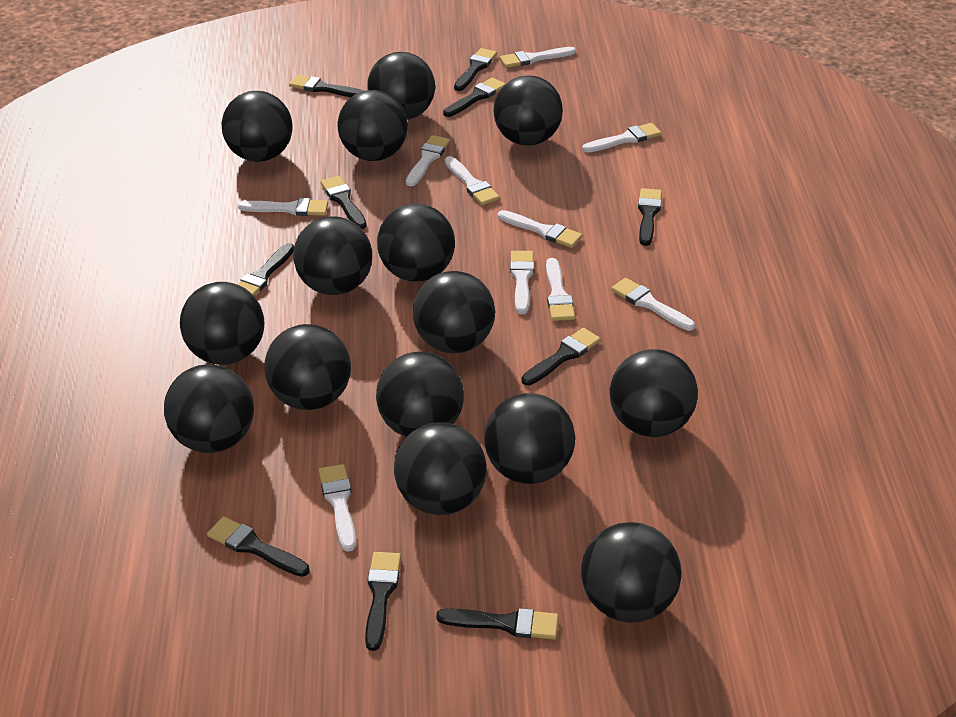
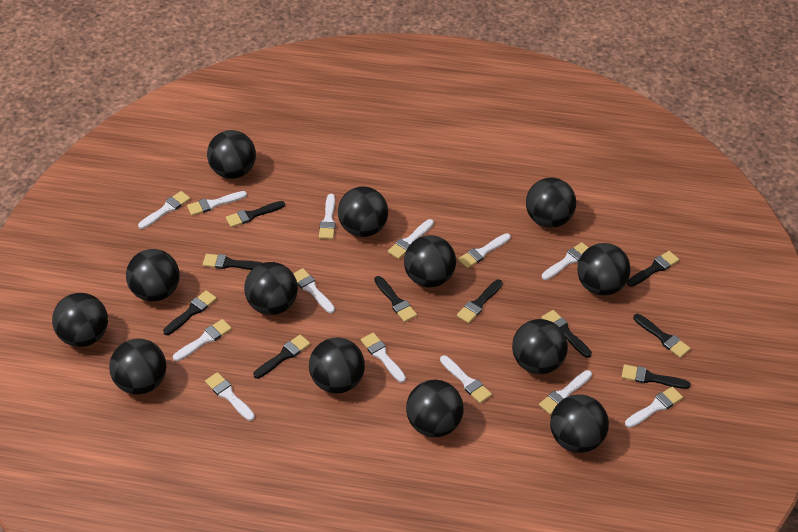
black ball: 15 -> 13
white brush: 10 -> 13

